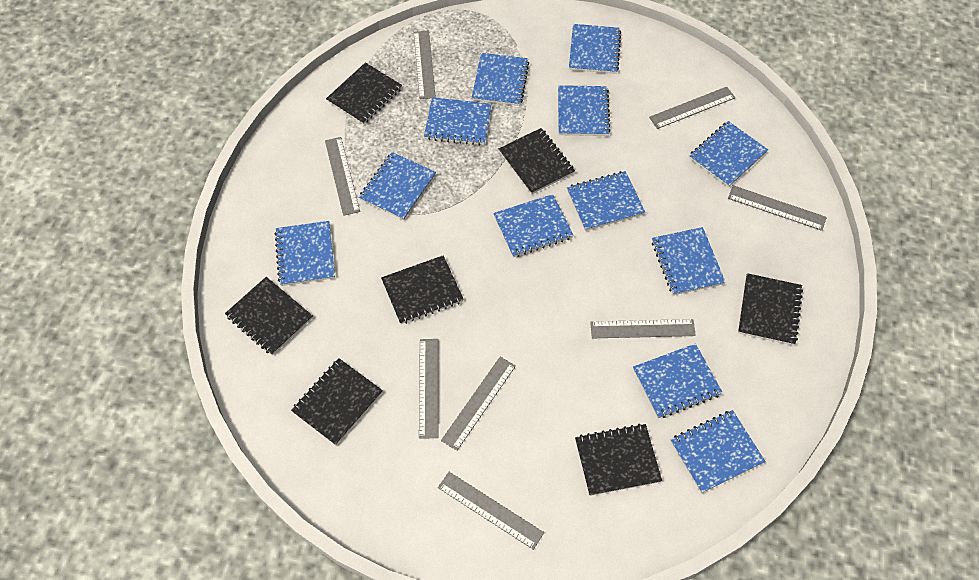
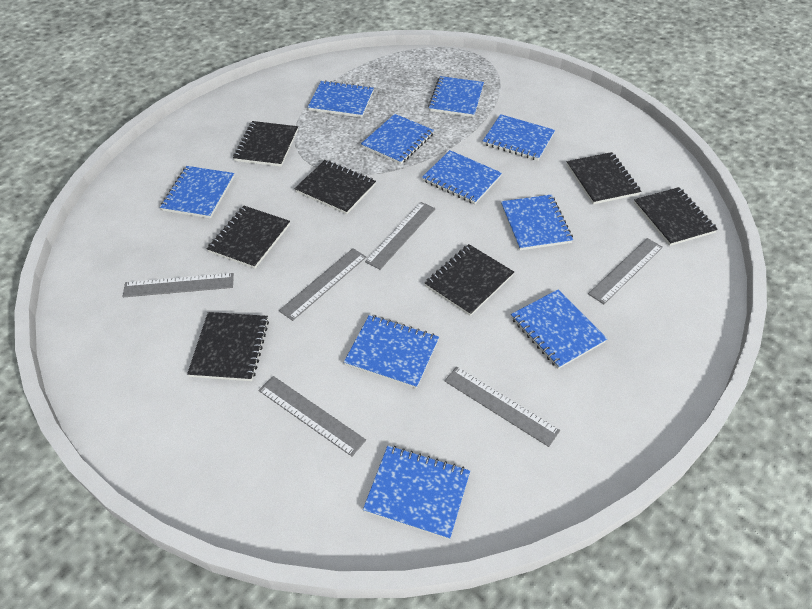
blue notebook: 12 -> 10
grey ruler: 8 -> 6

